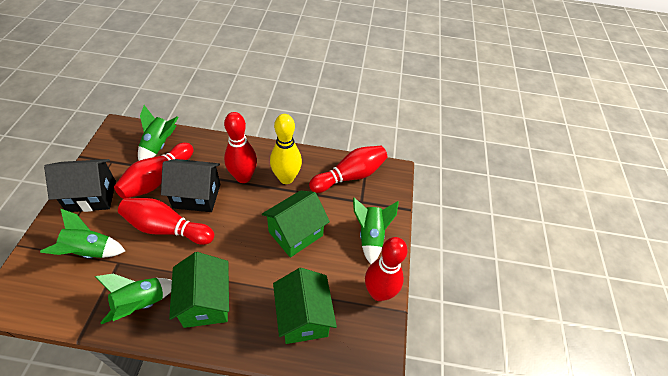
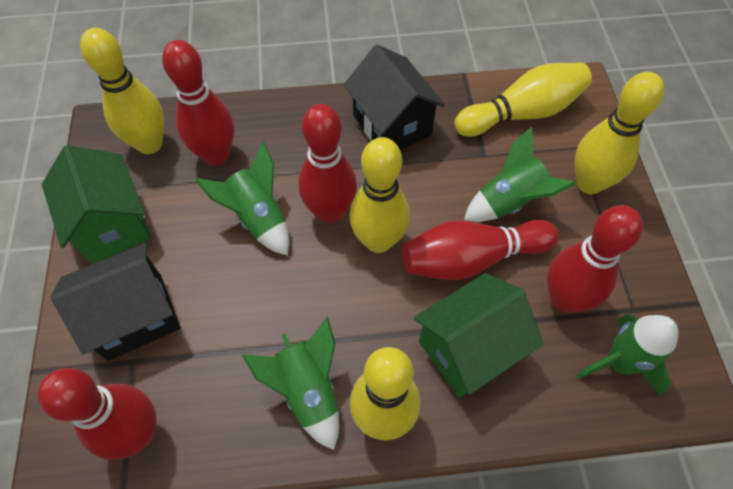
green house: 3 -> 2
yellow bowling pin: 1 -> 5

